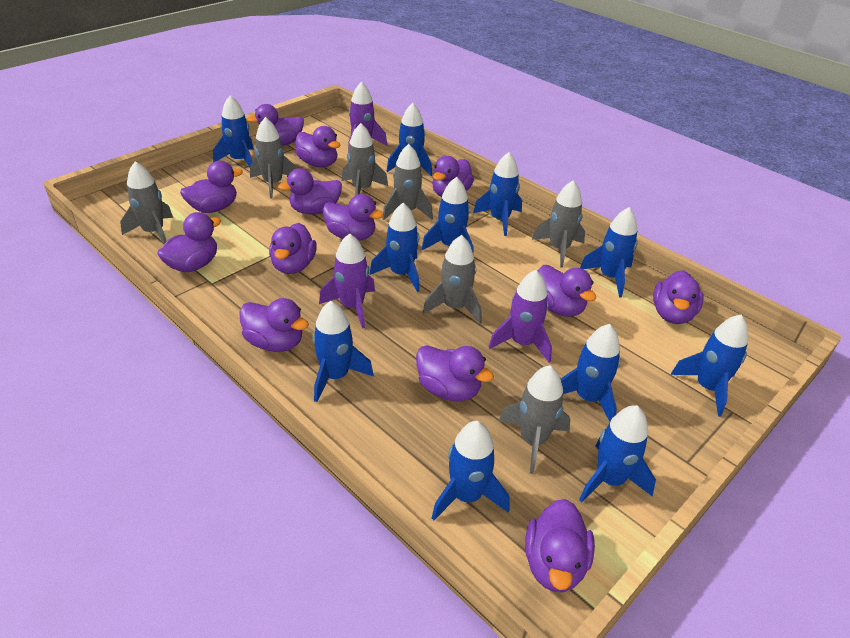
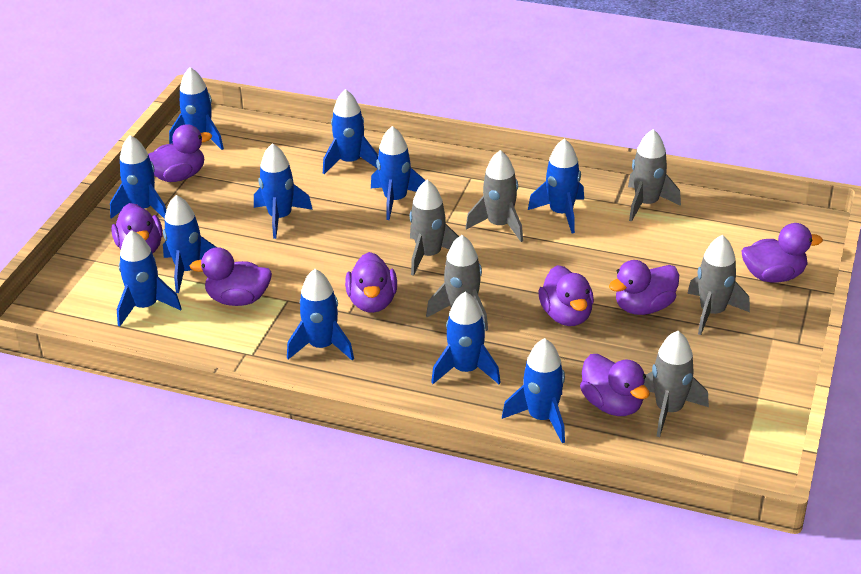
grey rocket: 7 -> 6
purple duck: 13 -> 8
purple rocket: 3 -> 0

